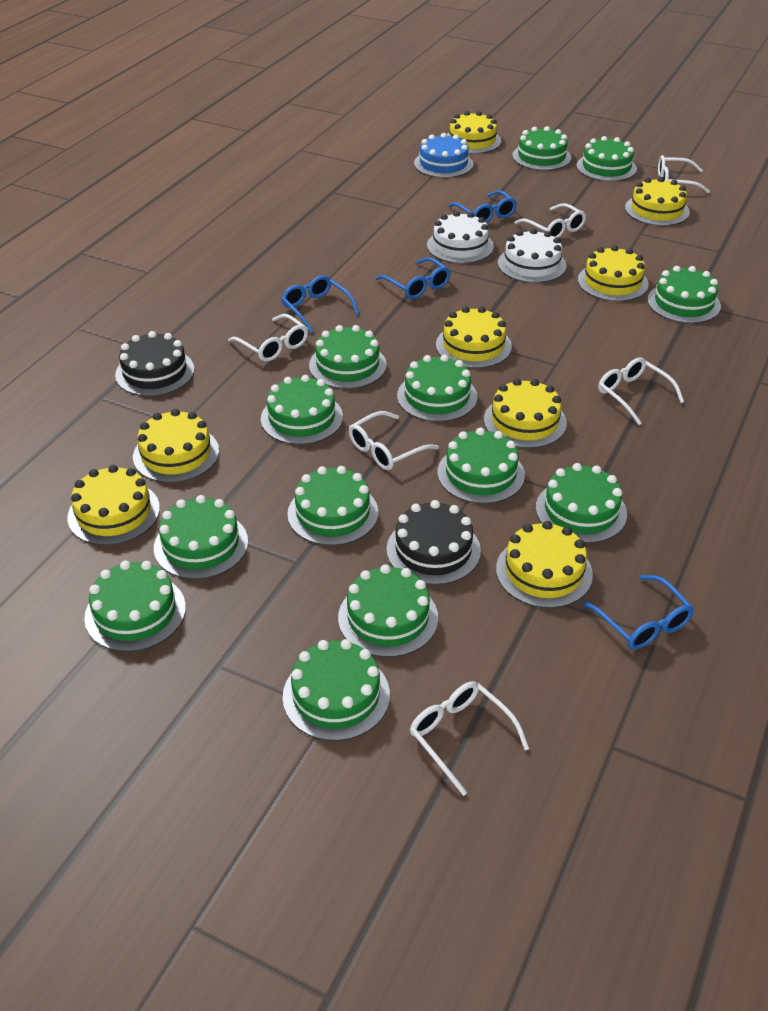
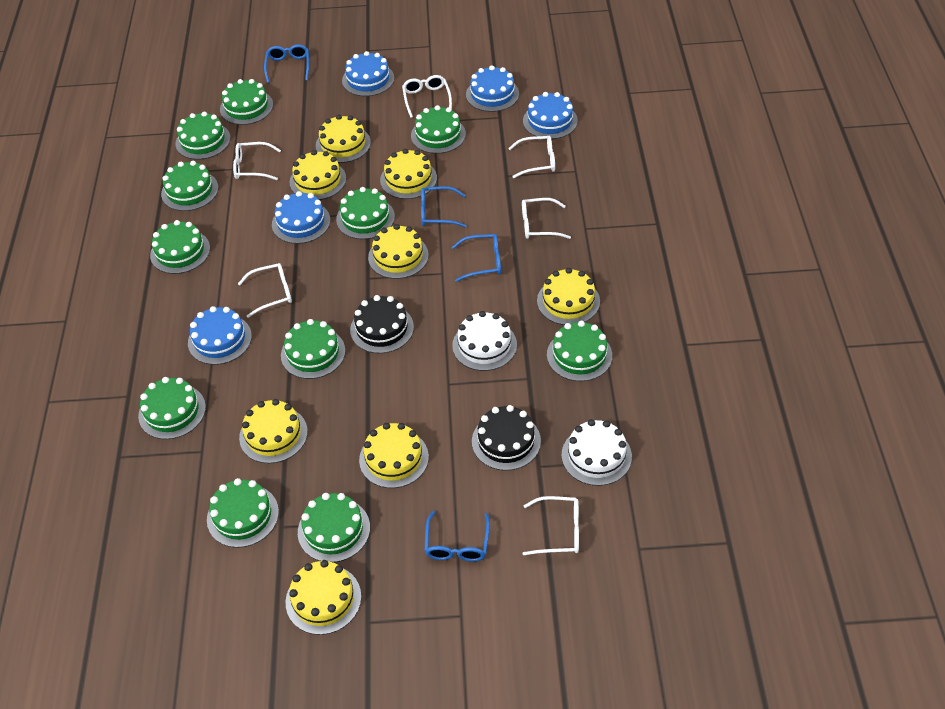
blue cake: 1 -> 5
green cake: 13 -> 11

